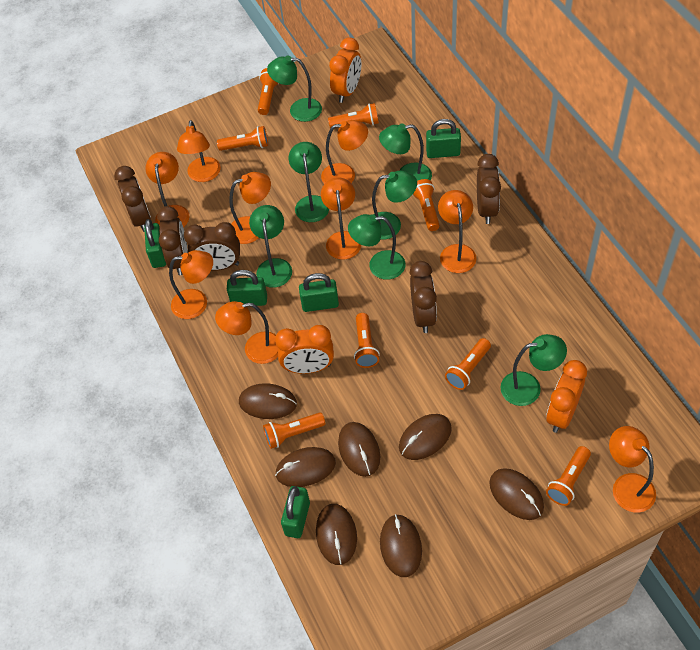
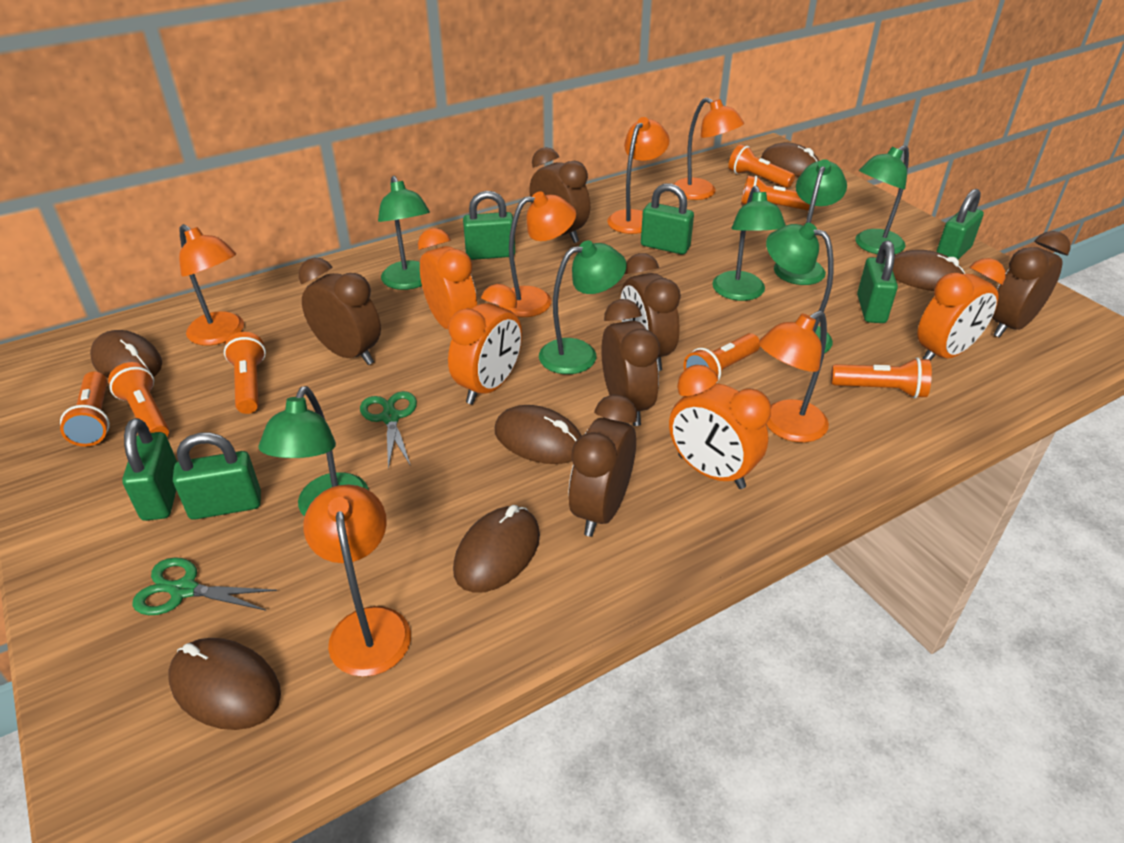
brown clock: 5 -> 6
brown mouse: 7 -> 6
green padlock: 5 -> 6
green scissors: 0 -> 2
orange clock: 3 -> 4
orange flashlight: 8 -> 7
orange lamp: 9 -> 6

